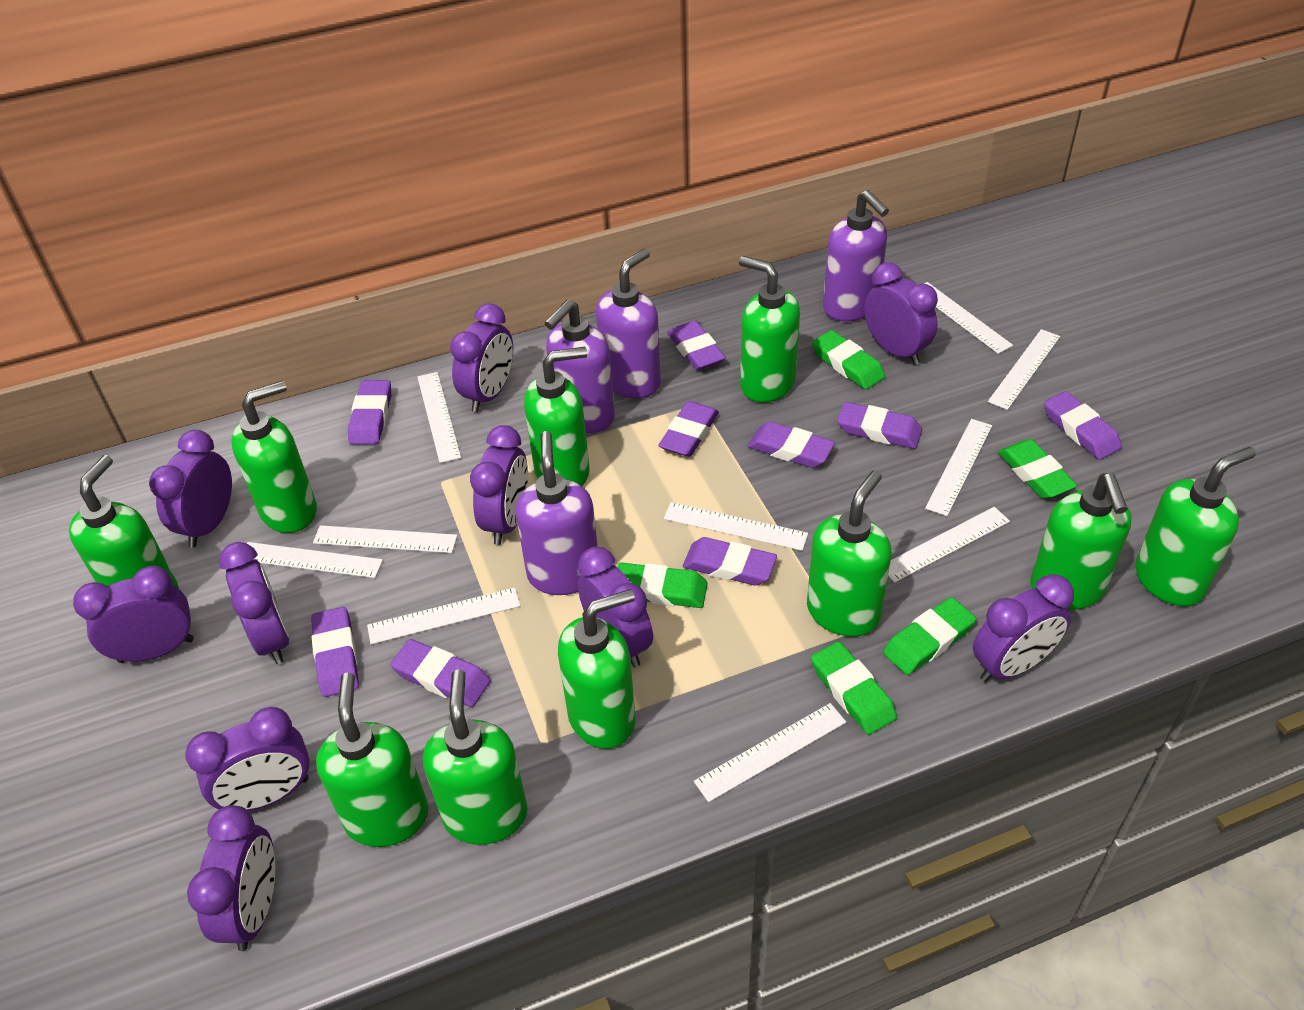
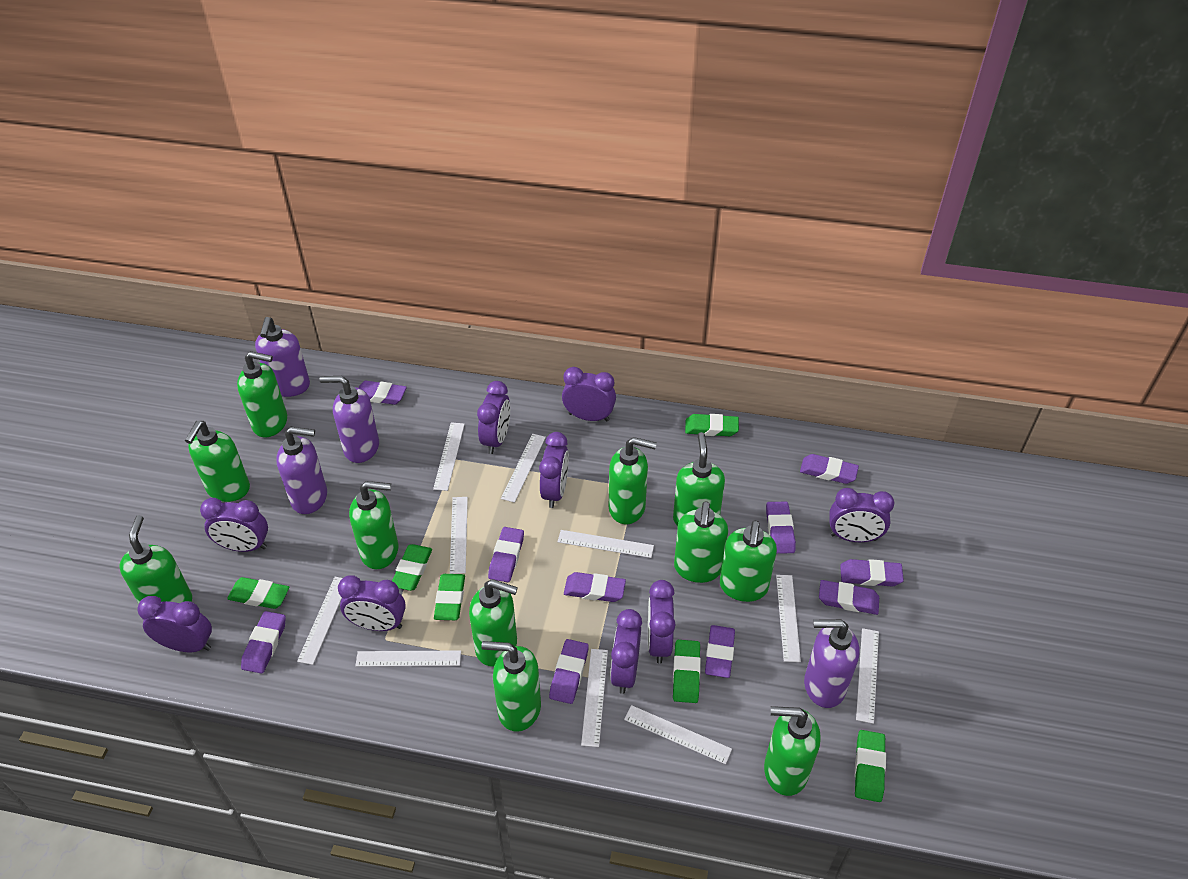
green eraser: 5 -> 6
green soap dispenser: 10 -> 11
purple clock: 10 -> 9
purple eraser: 9 -> 10

